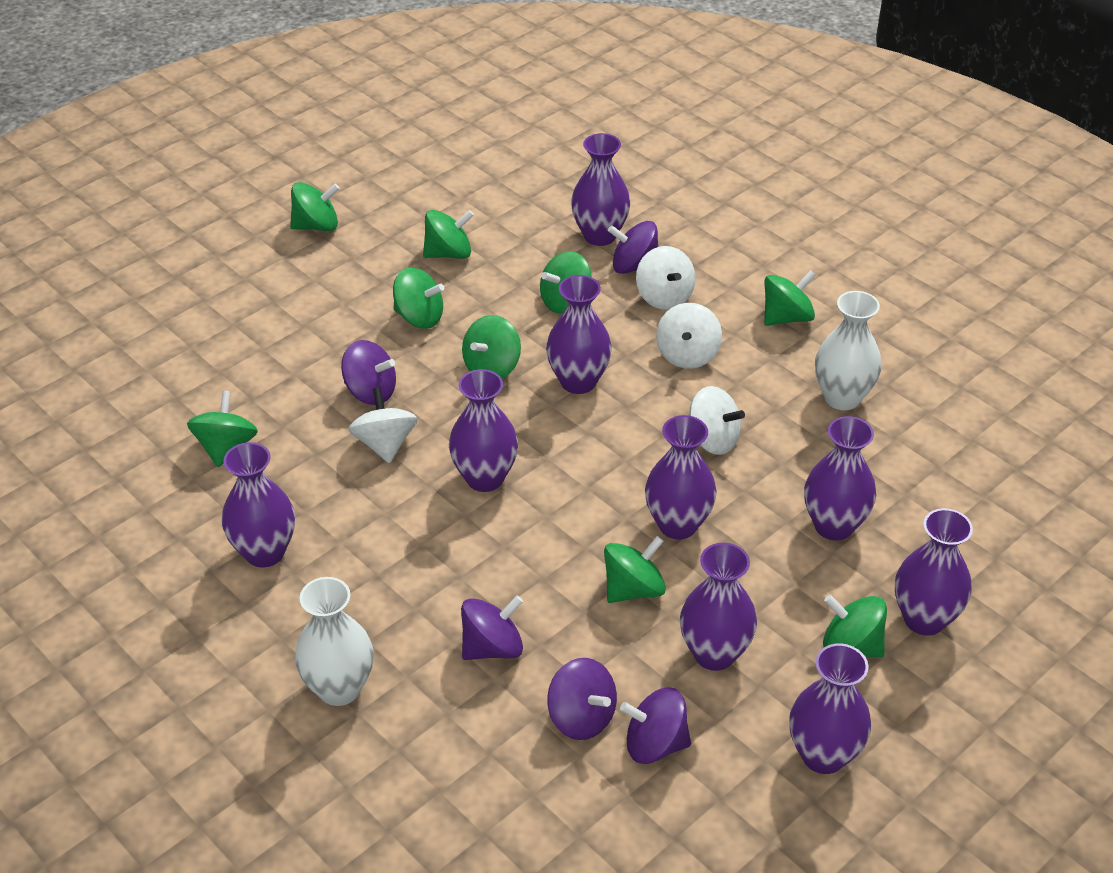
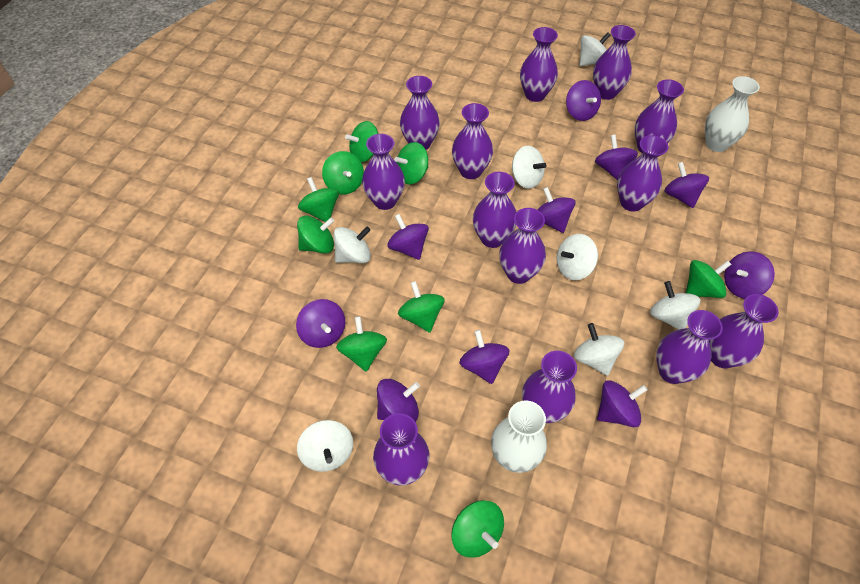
purple spinning top: 5 -> 10
purple vase: 9 -> 13
white spinning top: 4 -> 7

